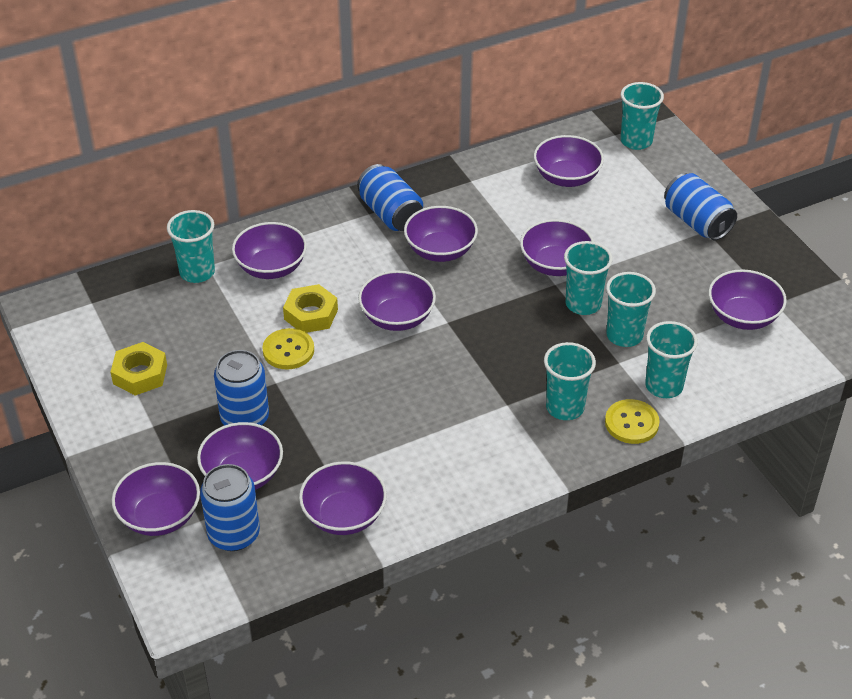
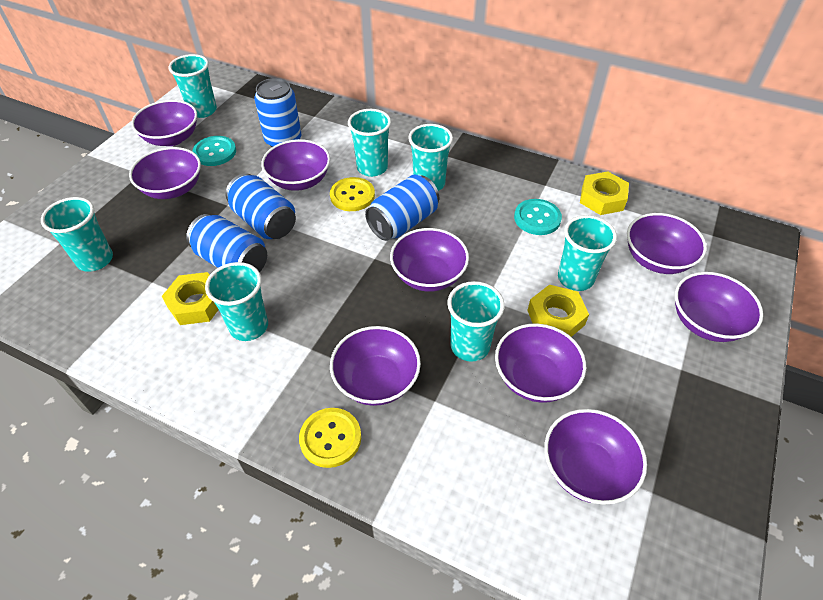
turquoise button: 0 -> 2
turquoise cup: 6 -> 7
yellow nut: 2 -> 3

